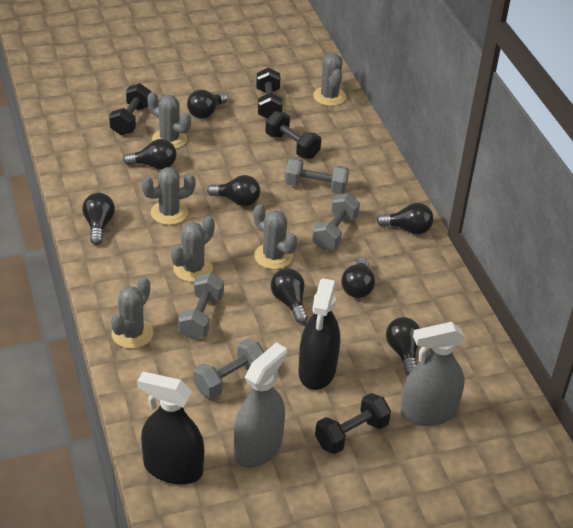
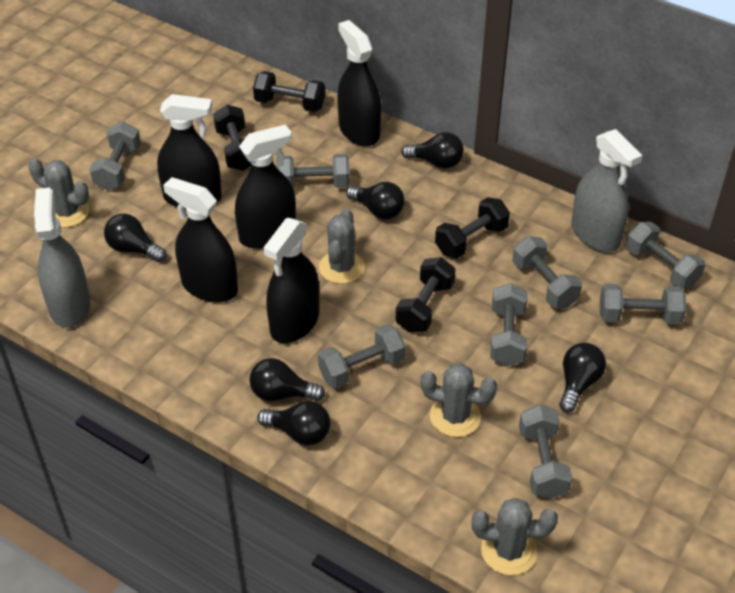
black light bulb: 8 -> 6
black spray bottle: 2 -> 5
grey cactus: 6 -> 4
grey dumbbell: 4 -> 8

